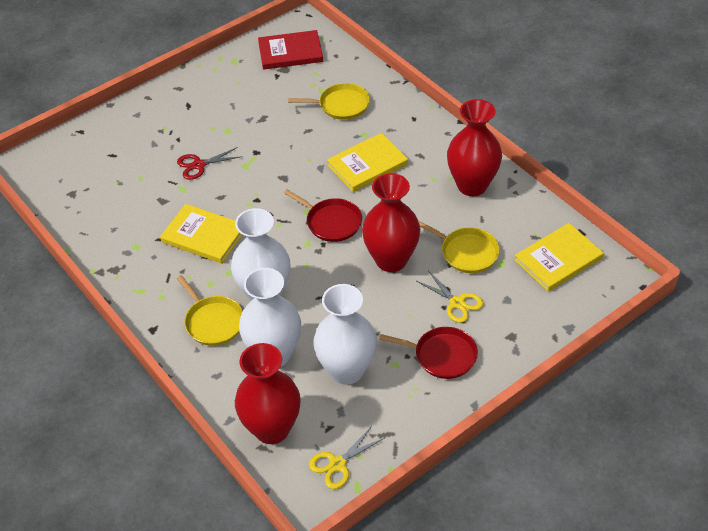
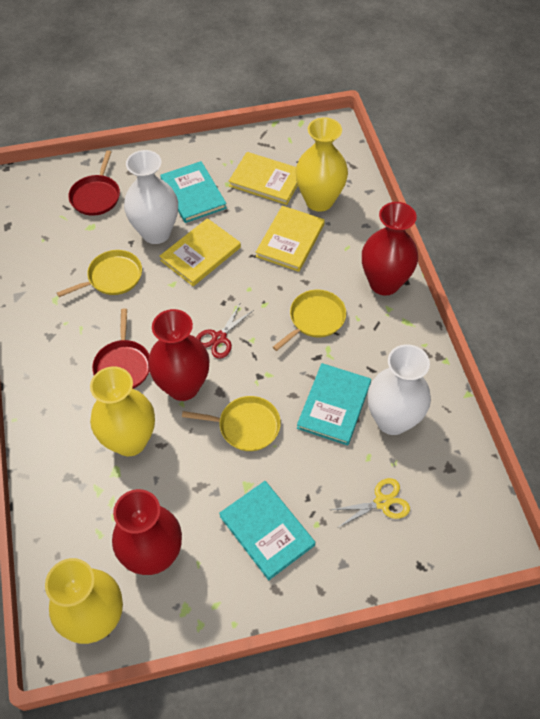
red book: 1 -> 0
turquoise book: 0 -> 3
white vase: 3 -> 2
yellow scissors: 2 -> 1
yellow vase: 0 -> 3

